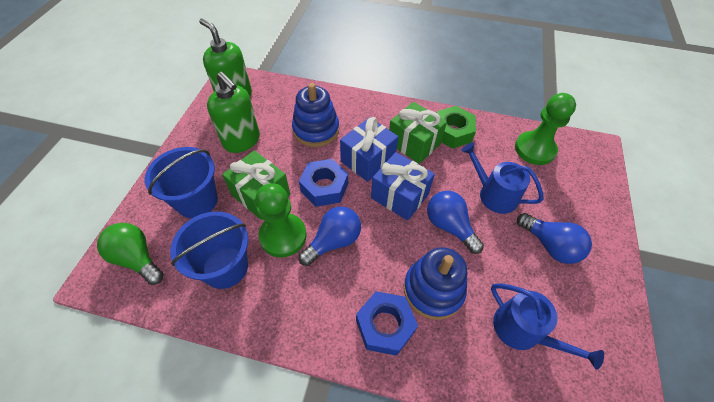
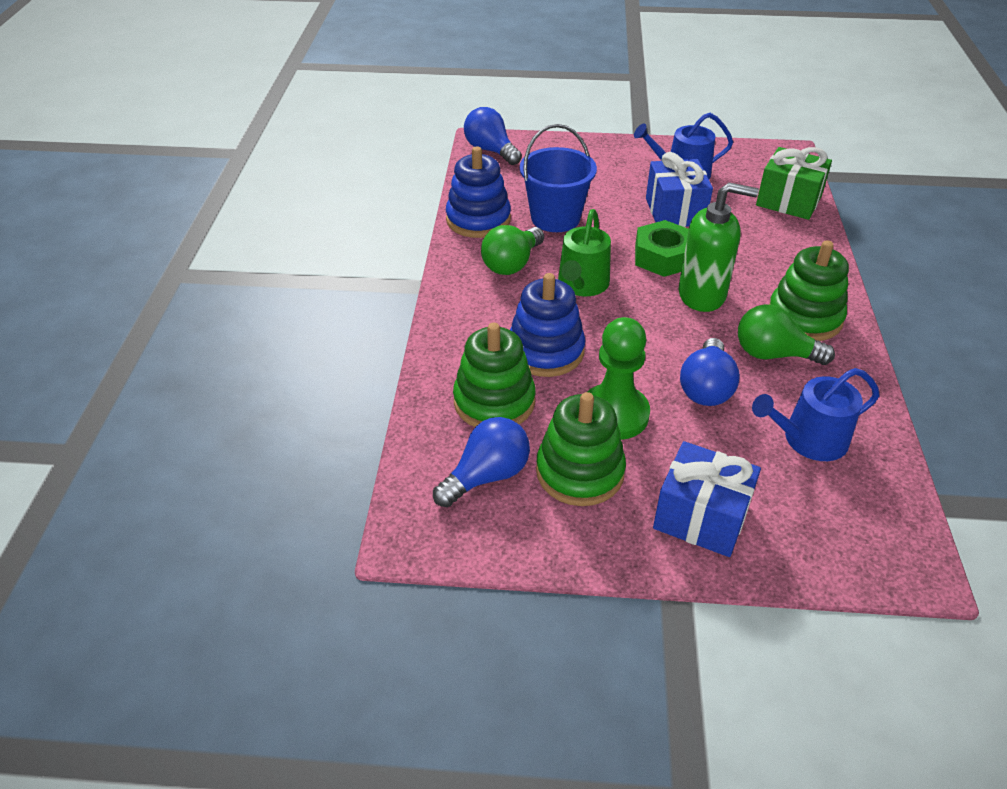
blue bucket: 2 -> 1
blue nut: 2 -> 0
green gift: 2 -> 1
green light bulb: 1 -> 2
green pawn: 2 -> 1
green soap dispenser: 2 -> 1
green stacking toy: 0 -> 3
green watering can: 0 -> 1

